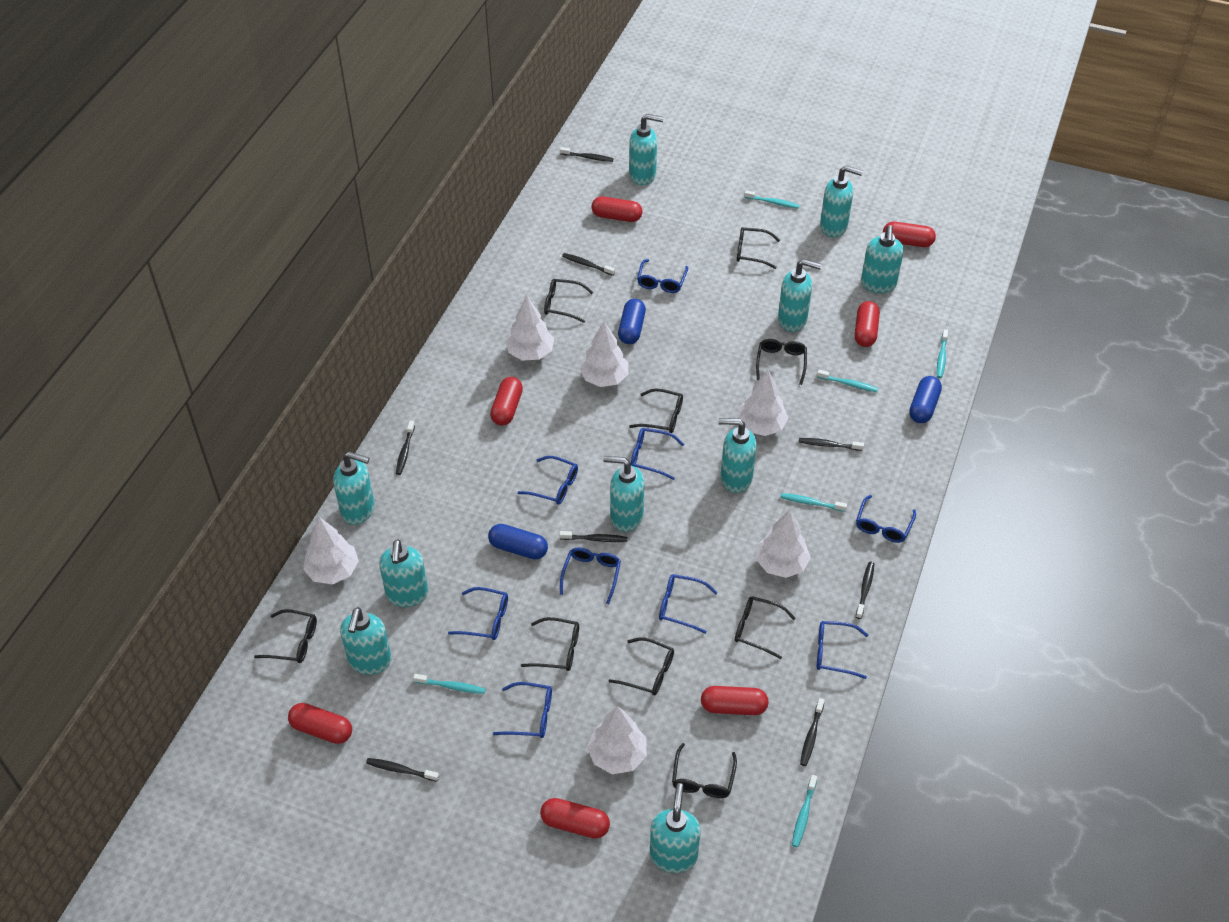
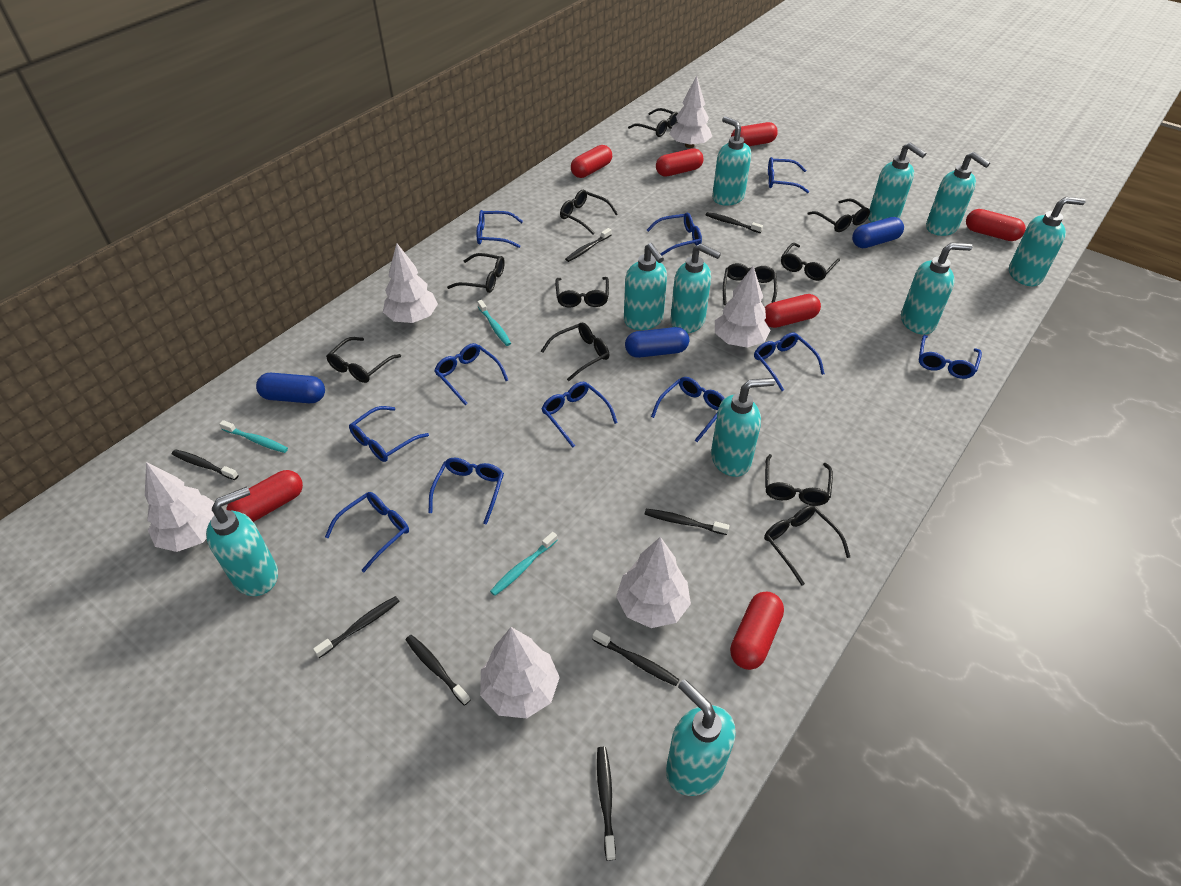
black glasses: 9 -> 11
blue glasses: 9 -> 11
turquoise toothbrush: 6 -> 3

